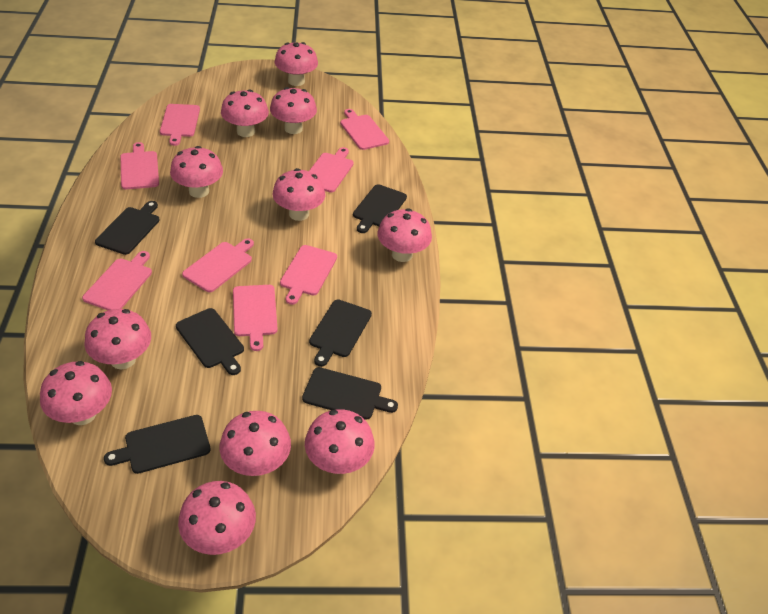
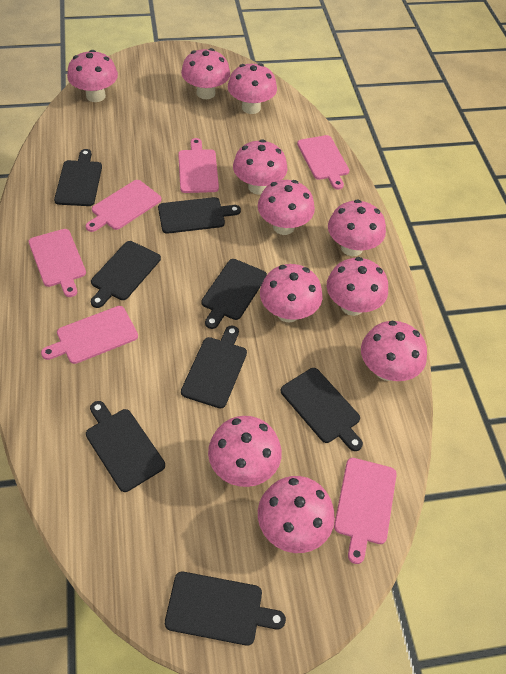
black cutting board: 6 -> 8
pink cutting board: 8 -> 6

